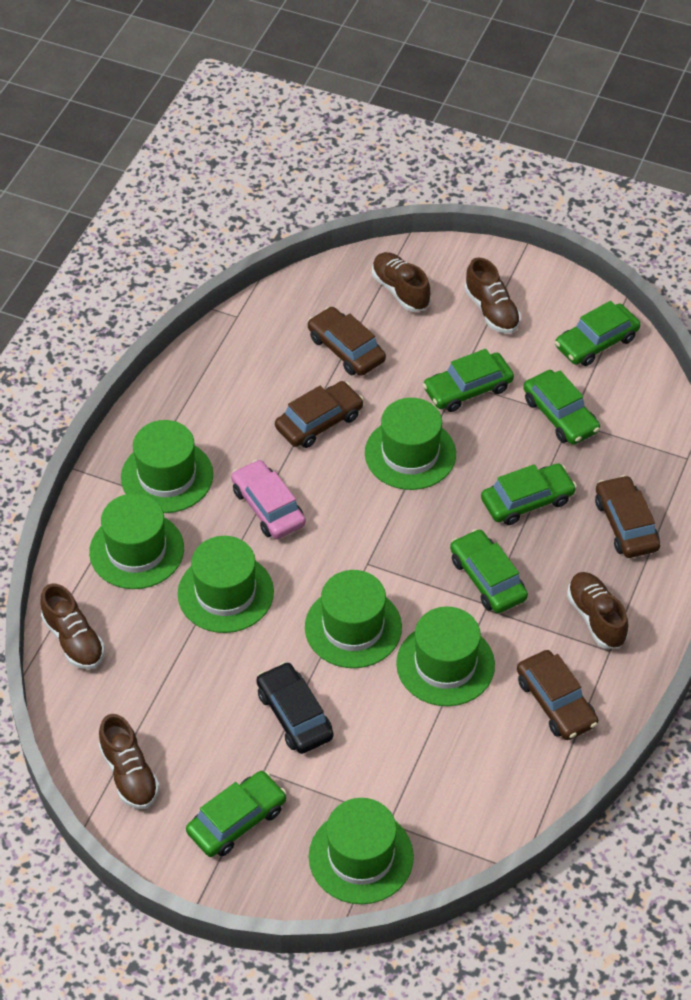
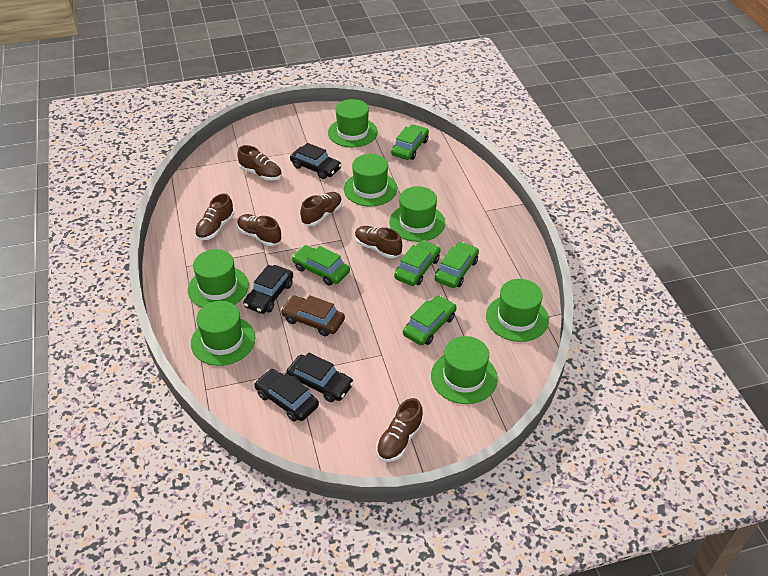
black car: 1 -> 4
brown car: 4 -> 1
brown shoe: 5 -> 6
green car: 6 -> 5
pink car: 1 -> 0

